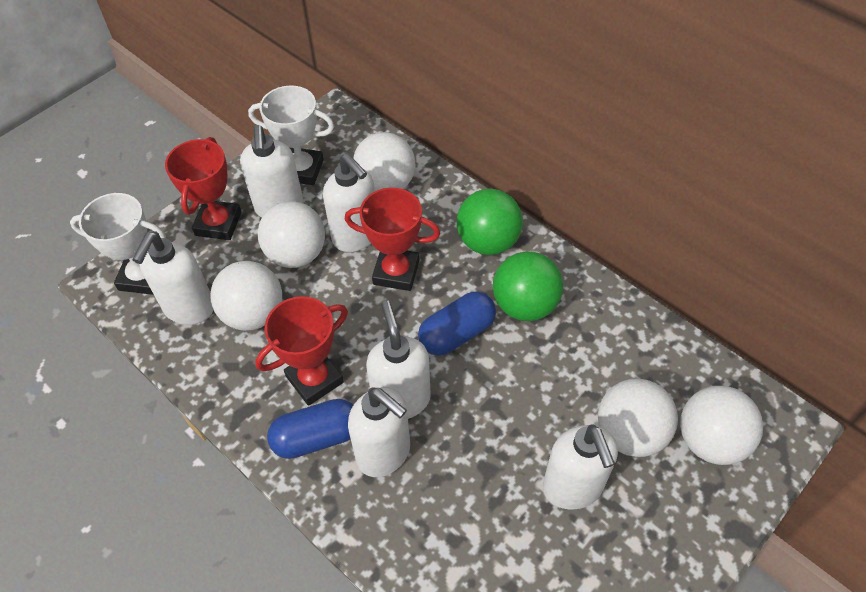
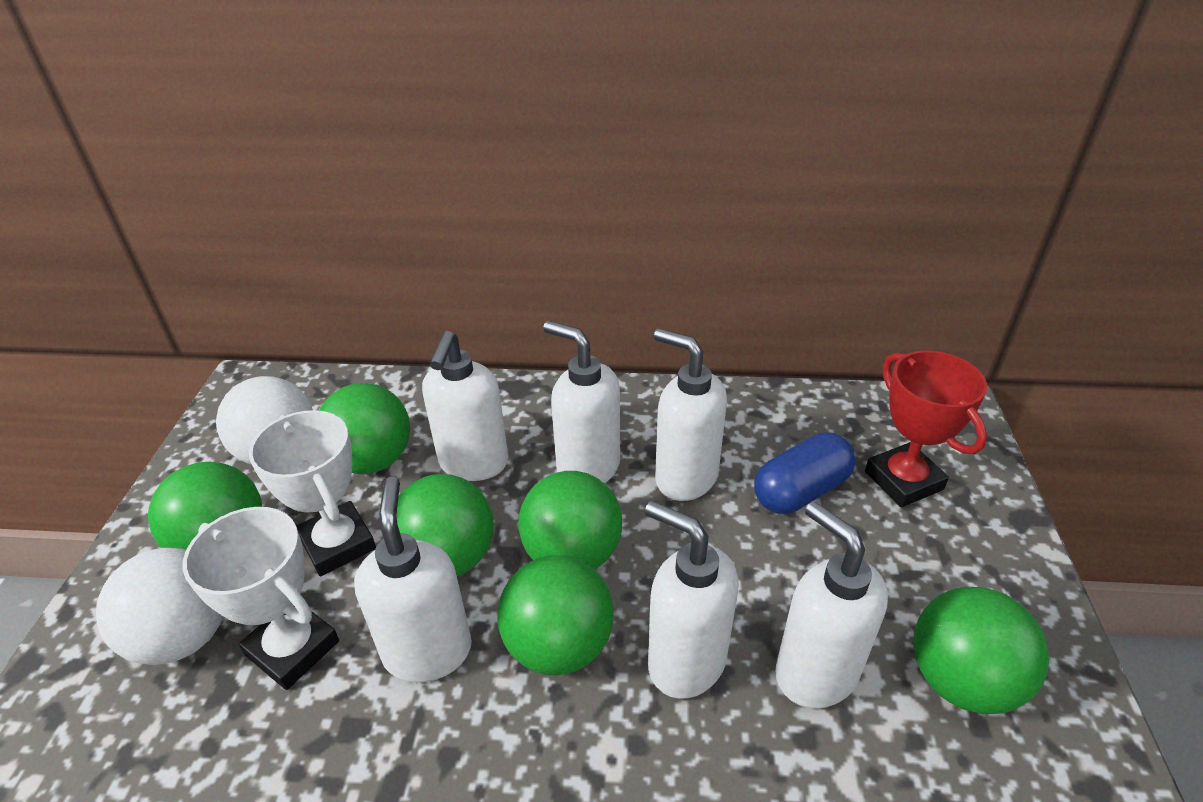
blue capsule: 2 -> 1
green ball: 2 -> 6
red trophy: 3 -> 1
white ball: 5 -> 2

